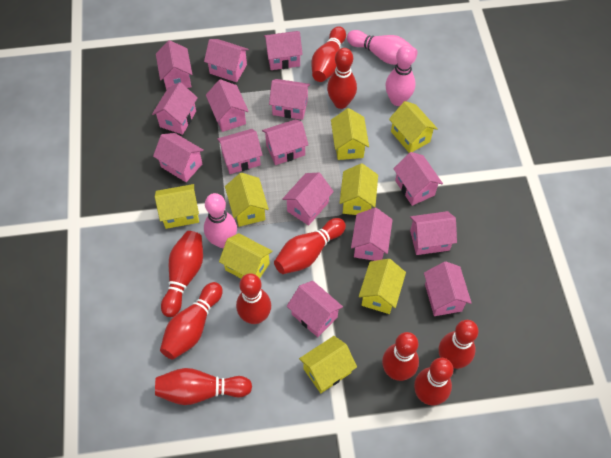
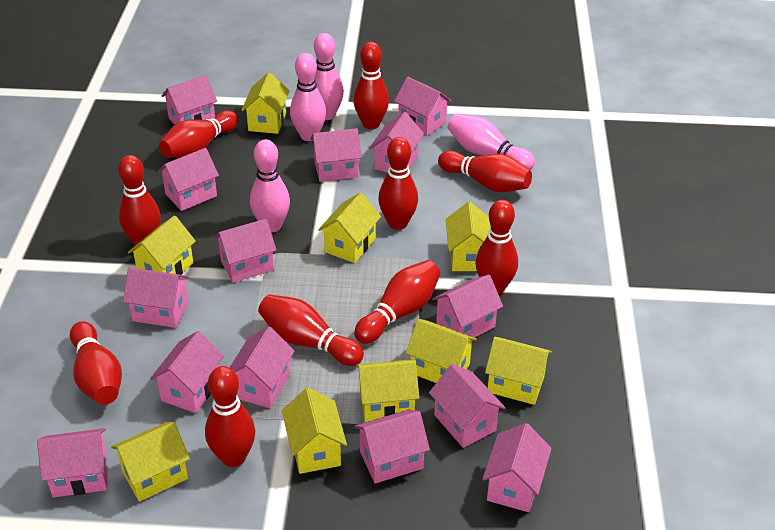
pink bowling pin: 3 -> 4
pink house: 15 -> 14
yellow house: 8 -> 9

